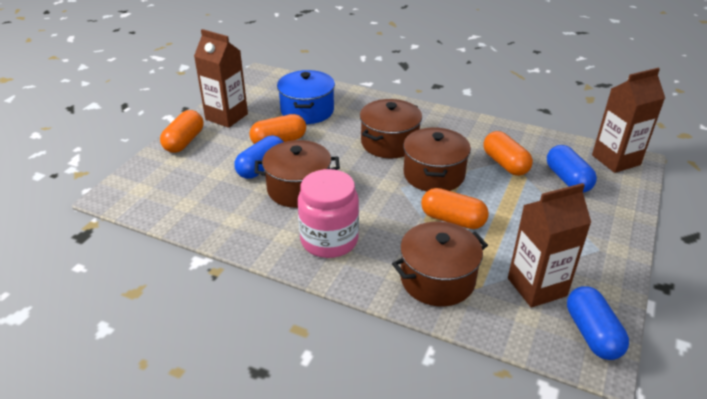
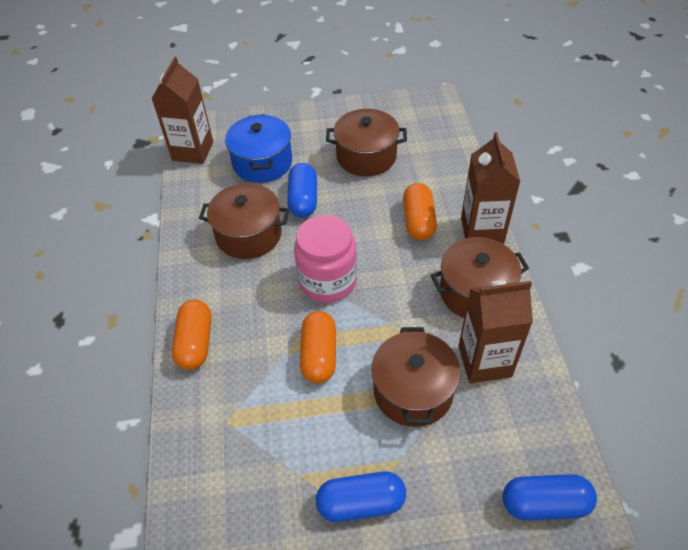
orange capsule: 4 -> 3

